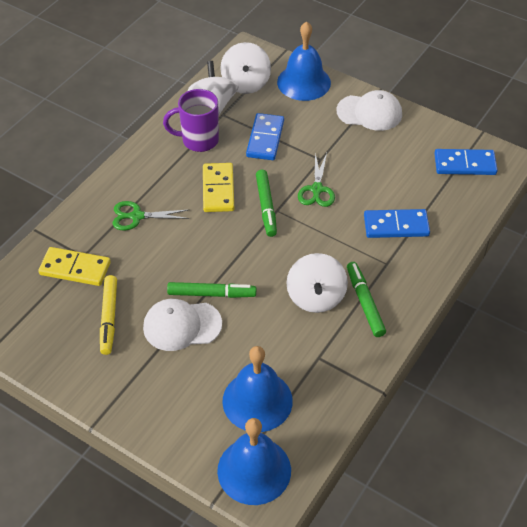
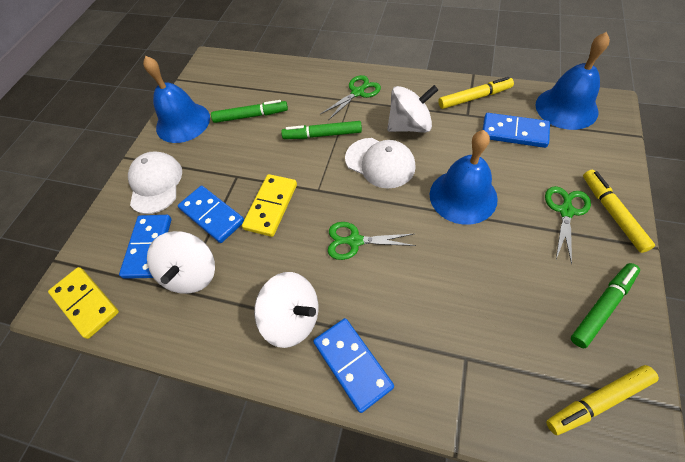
blue domino: 3 -> 4
green scissors: 2 -> 3
purple mug: 1 -> 0
yellow marker: 1 -> 3

